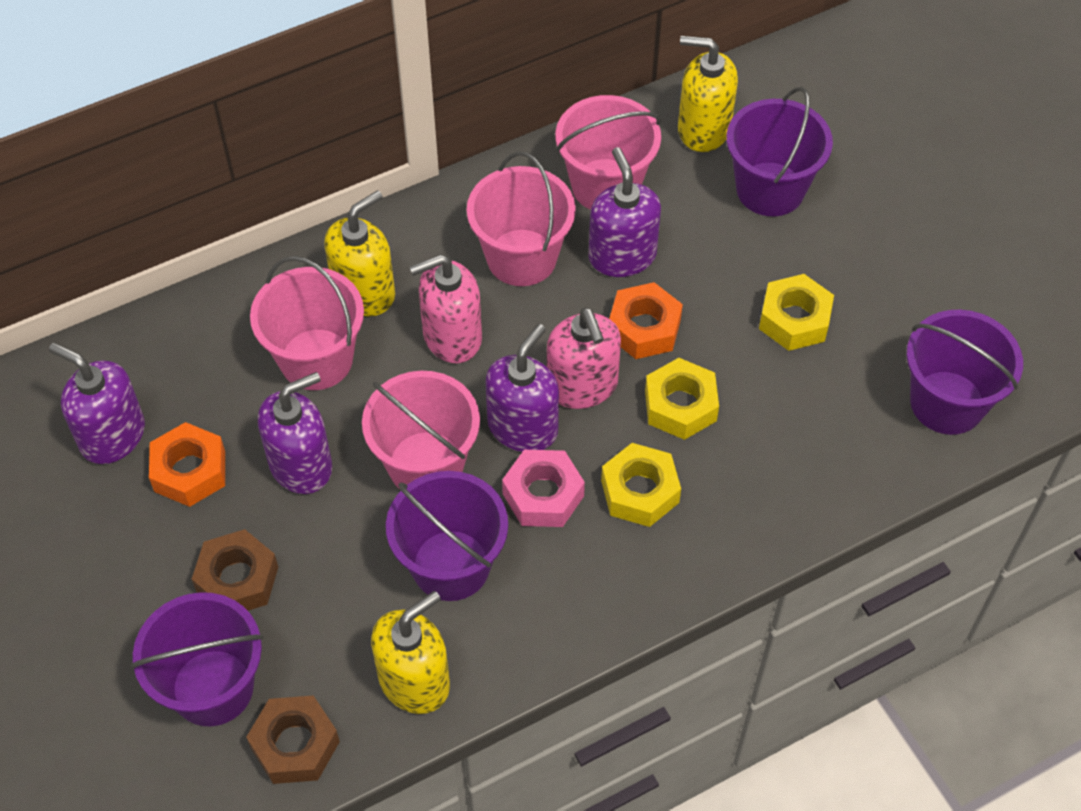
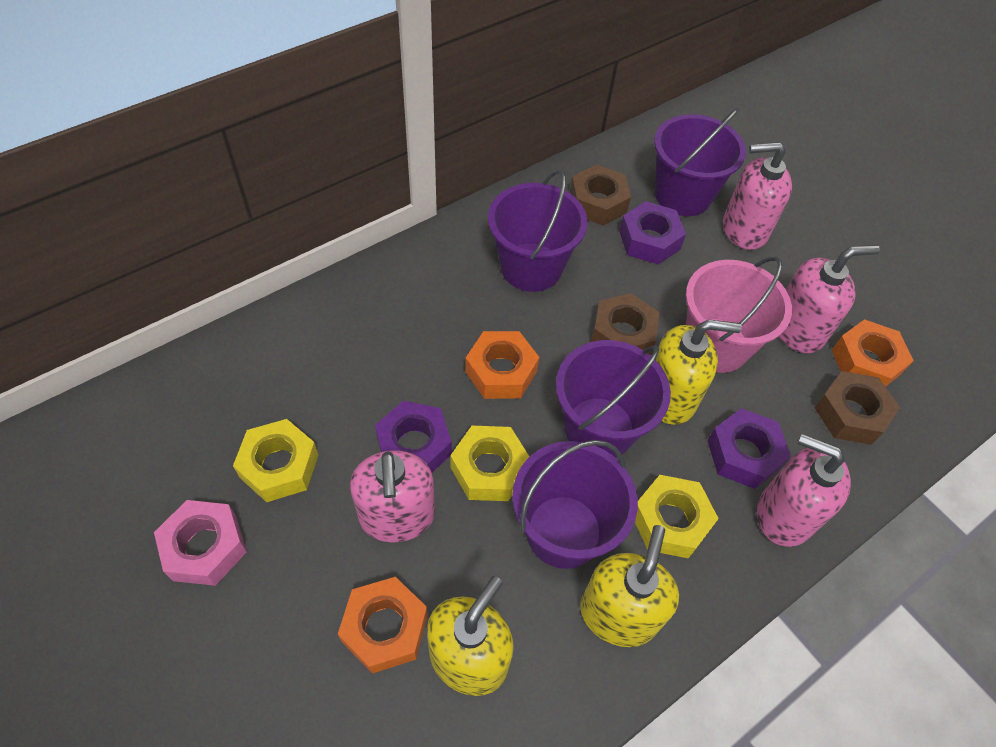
brown nut: 2 -> 3
orange nut: 2 -> 3
pink bucket: 4 -> 1
pink soap dispenser: 2 -> 4
purple nut: 0 -> 3
purple soap dispenser: 4 -> 0

